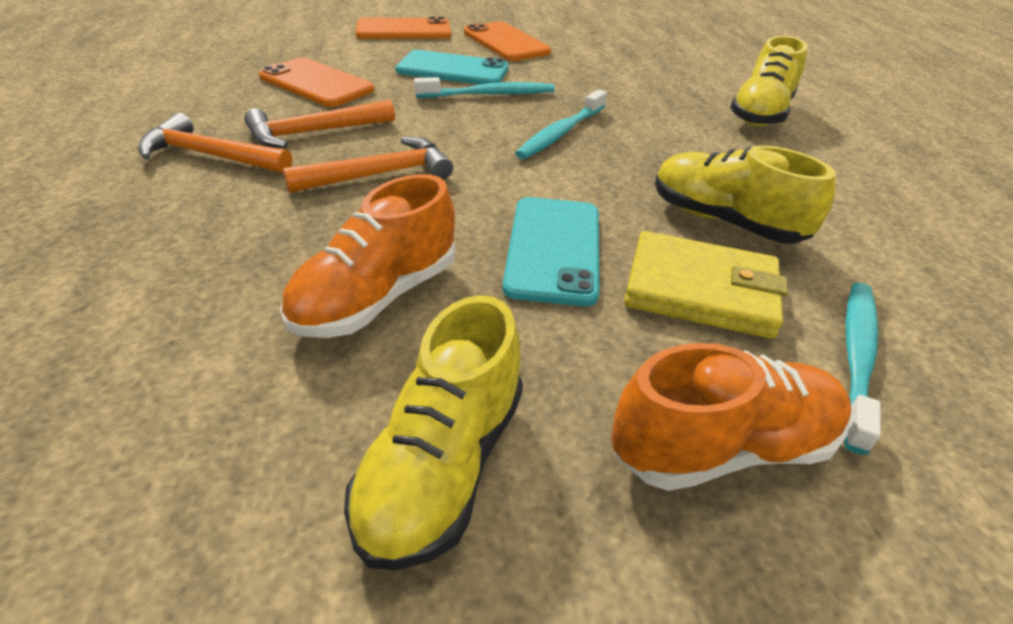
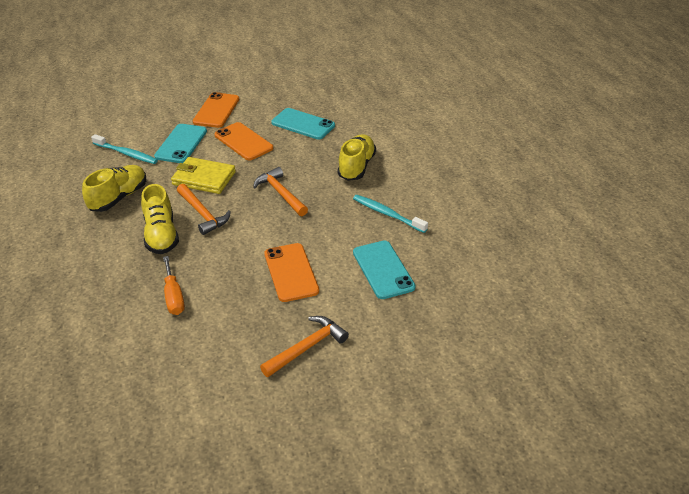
orange screwdriver: 0 -> 1
orange shoe: 2 -> 0
turquoise phone: 2 -> 3
turquoise toothbrush: 3 -> 2

